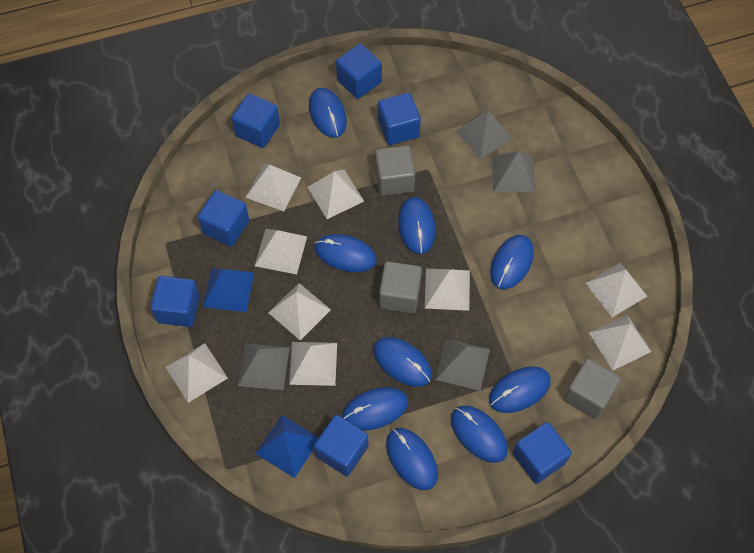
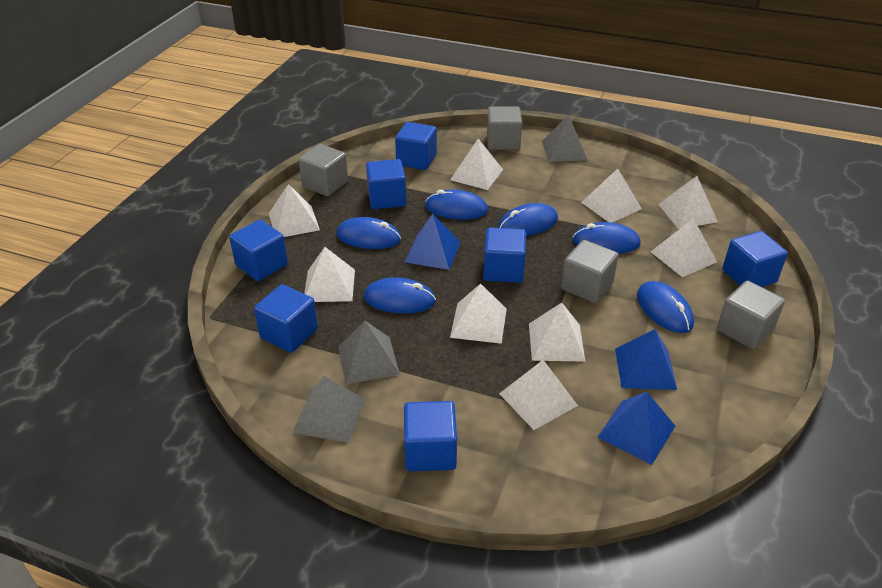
blue mouse: 9 -> 6
blue pyramid: 2 -> 3
grey cube: 3 -> 4
grey pyramid: 4 -> 3

